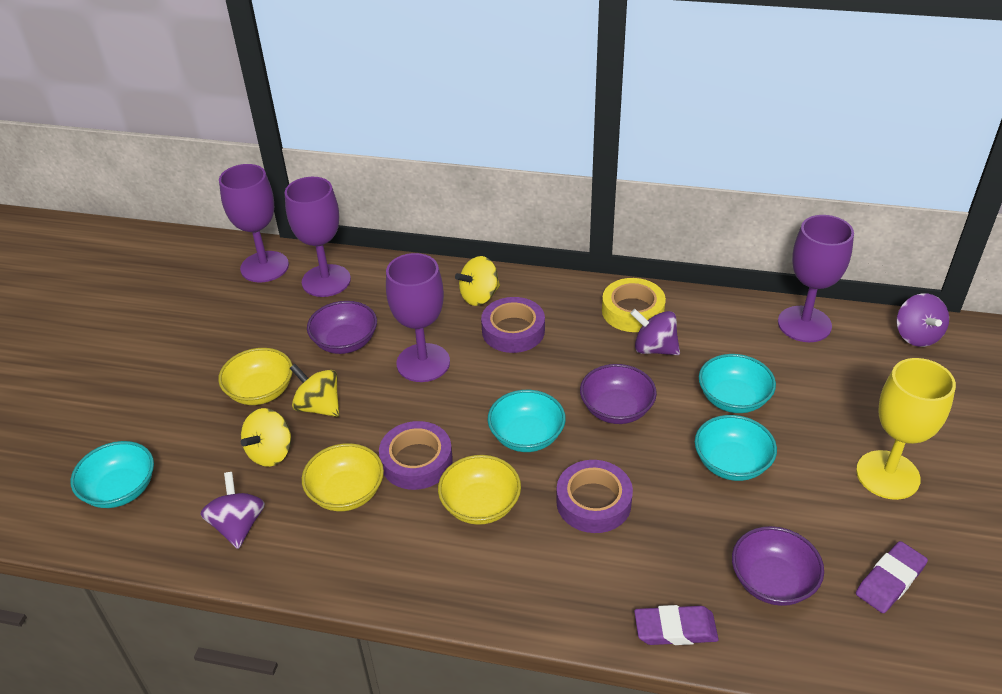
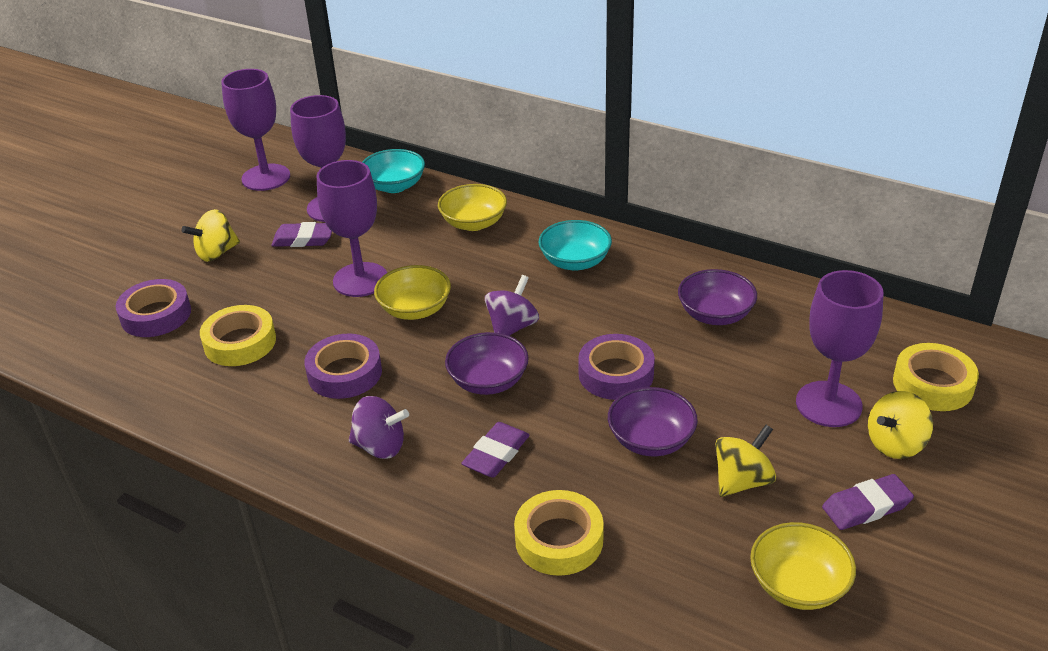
purple eraser: 2 -> 3
purple spinning top: 3 -> 2
turquoise bowl: 4 -> 2
yellow goblet: 1 -> 0
yellow tape: 1 -> 3

